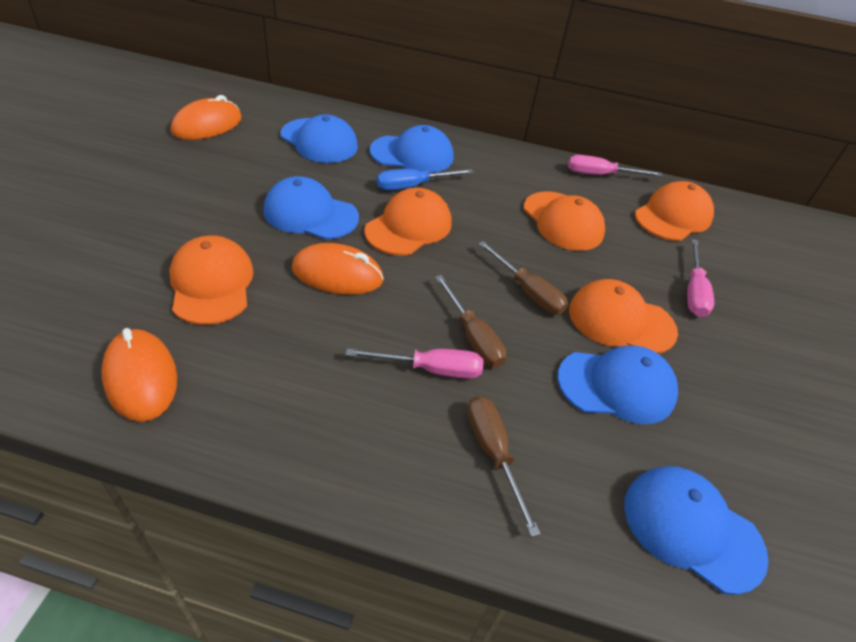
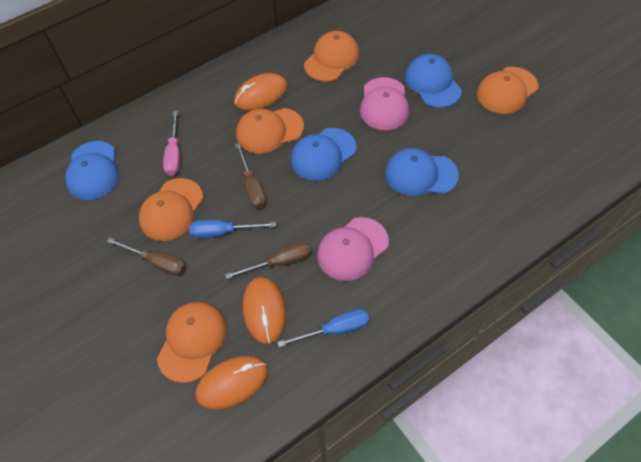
blue cap: 5 -> 4
blue screwdriver: 1 -> 2
pink cap: 0 -> 2
pink screwdriver: 3 -> 1

